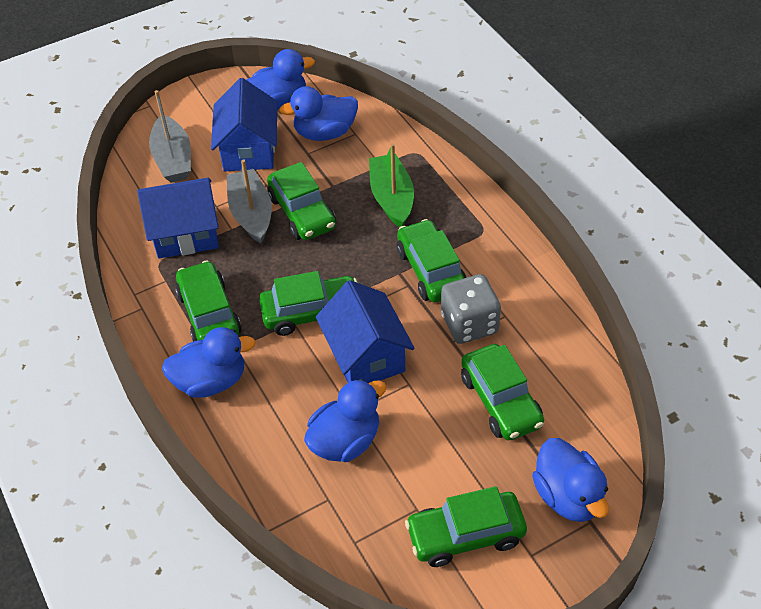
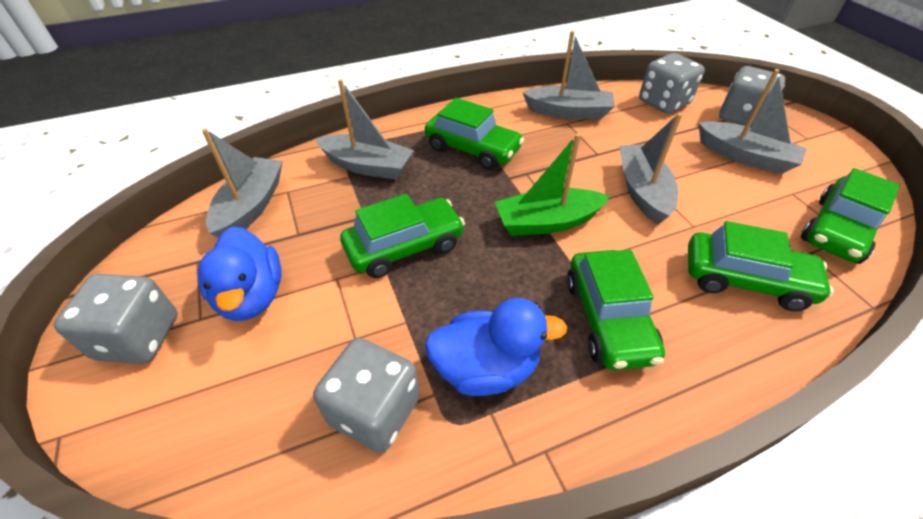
blue duck: 5 -> 2
blue house: 3 -> 0
green car: 6 -> 5
grey boat: 2 -> 5
grey dice: 1 -> 4

